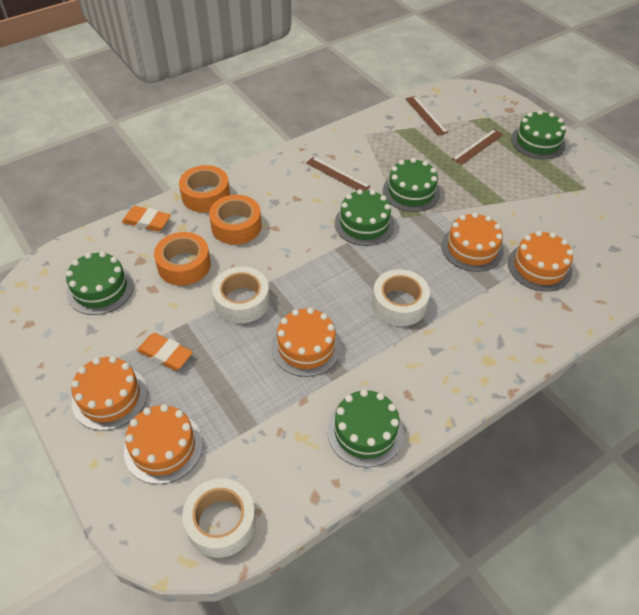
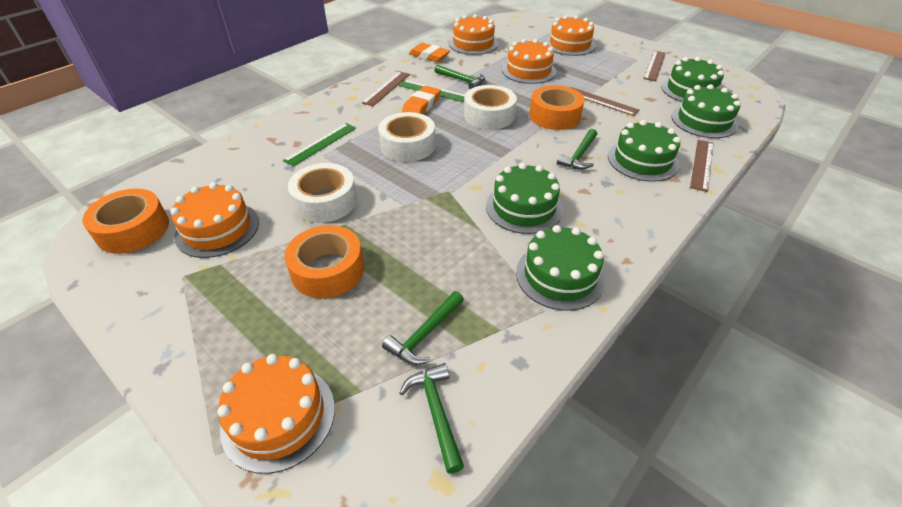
brown ruler: 3 -> 4
green hammer: 0 -> 4
green ruler: 0 -> 2

